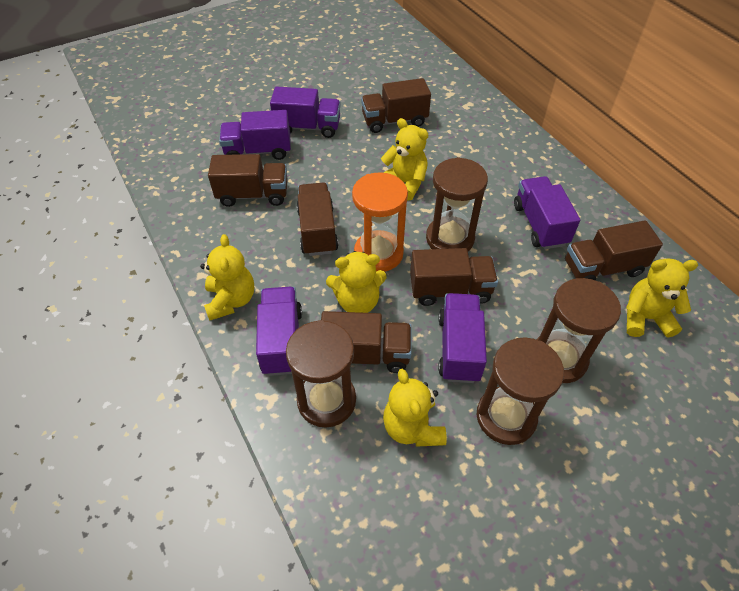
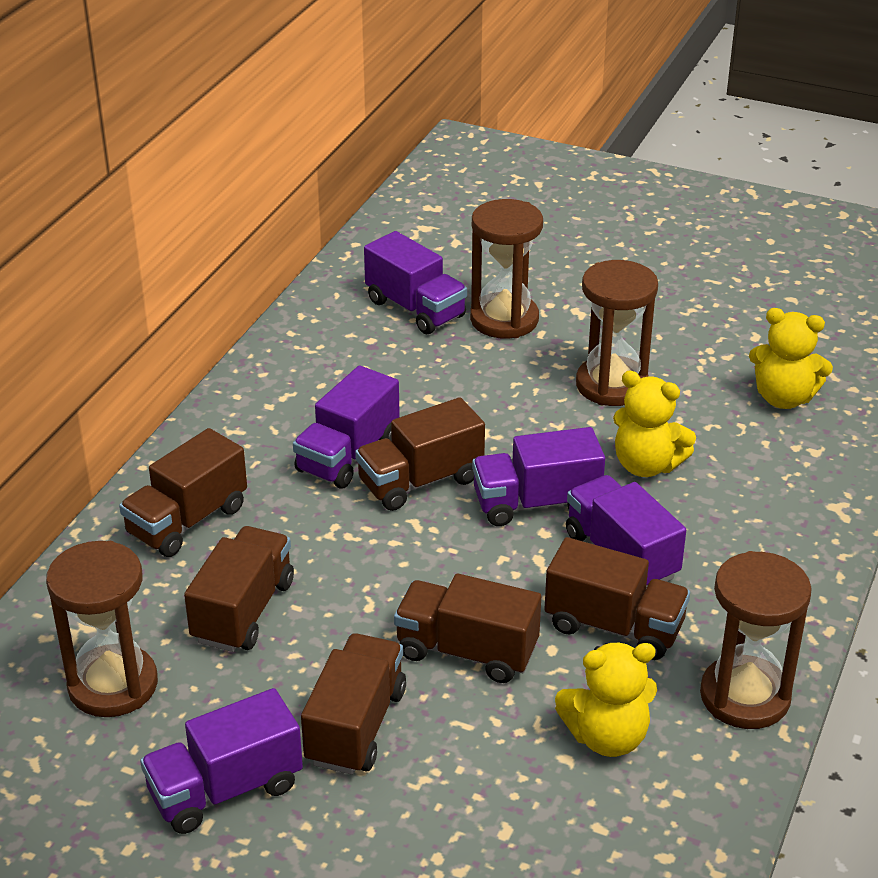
orange hourglass: 1 -> 0
yellow teddy bear: 5 -> 3

